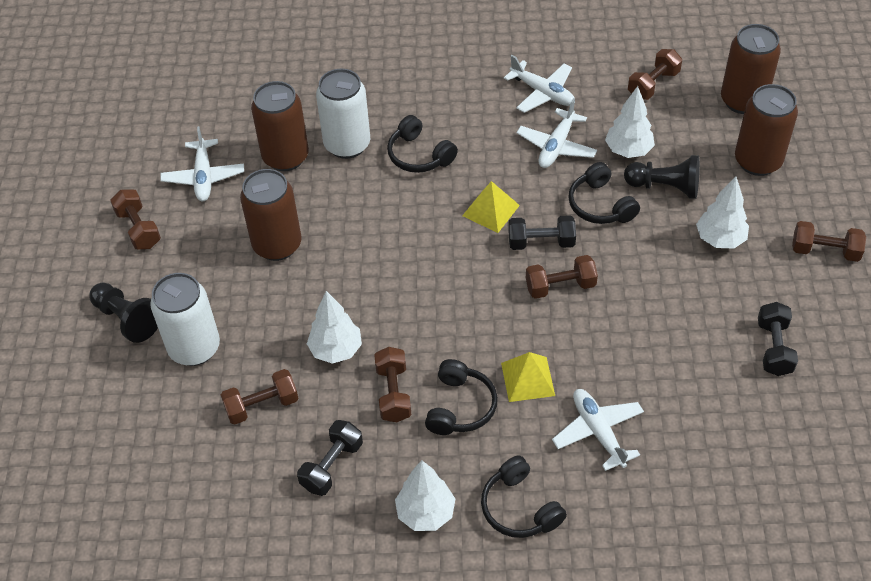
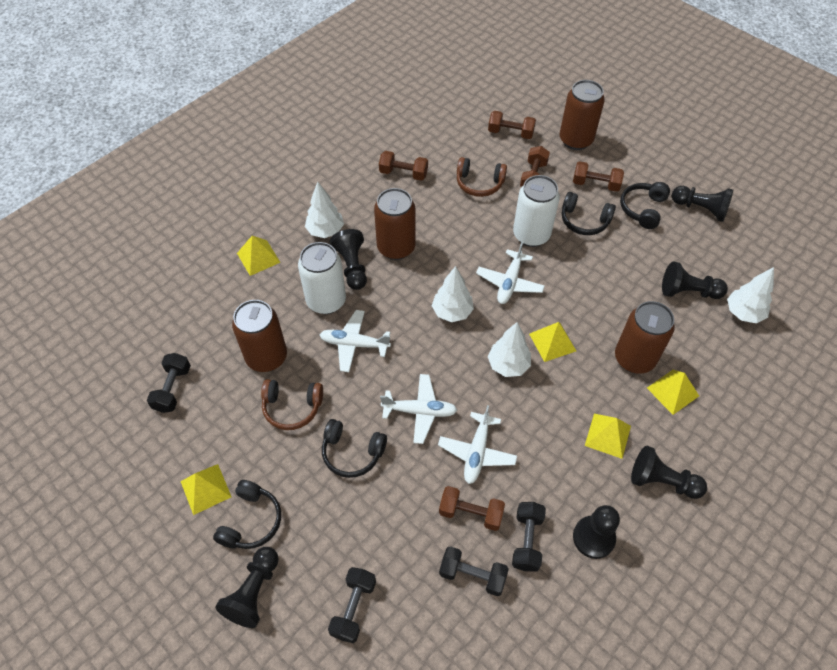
black dumbbell: 3 -> 4
black pawn: 2 -> 6
brown dumbbell: 6 -> 5
brown headphones: 0 -> 2
yellow pyramid: 2 -> 5

